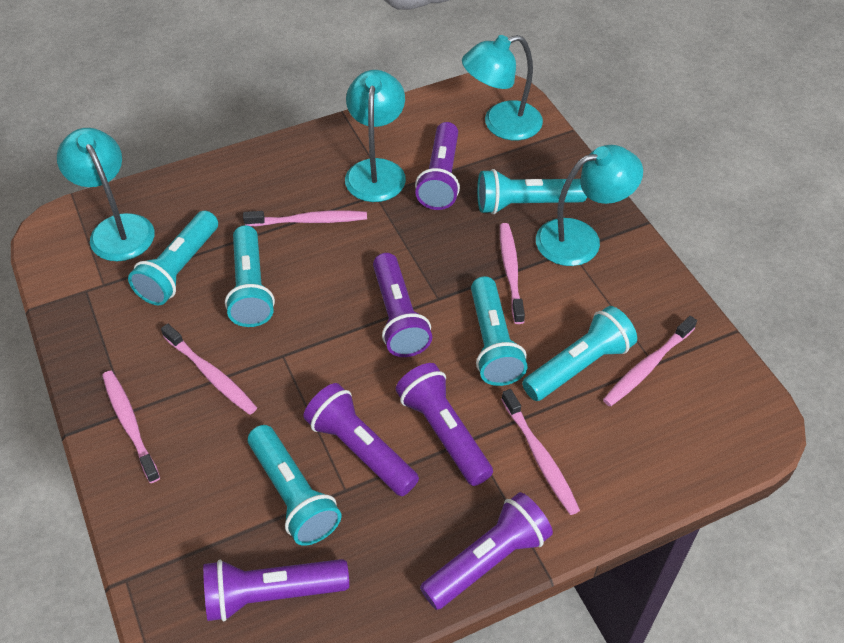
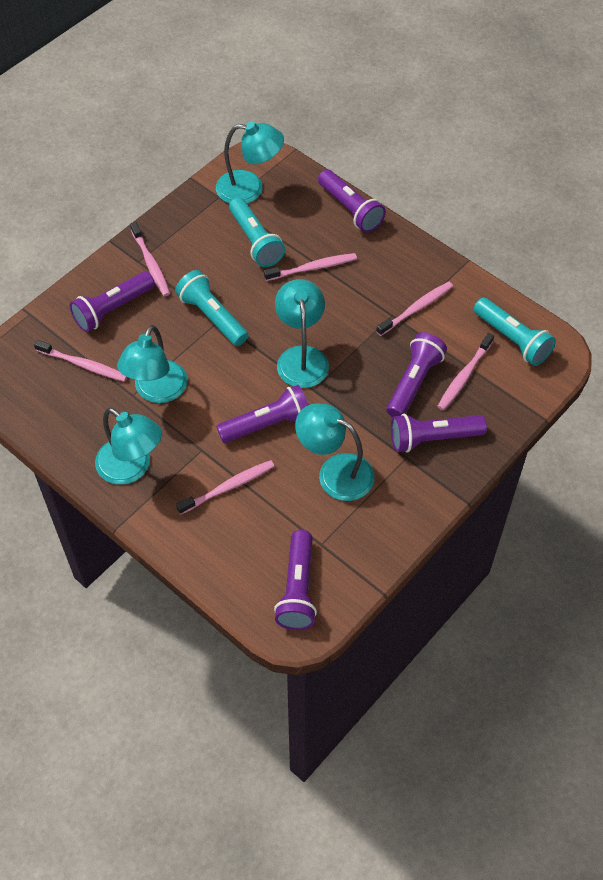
turquoise flashlight: 6 -> 3
turquoise lamp: 4 -> 5

